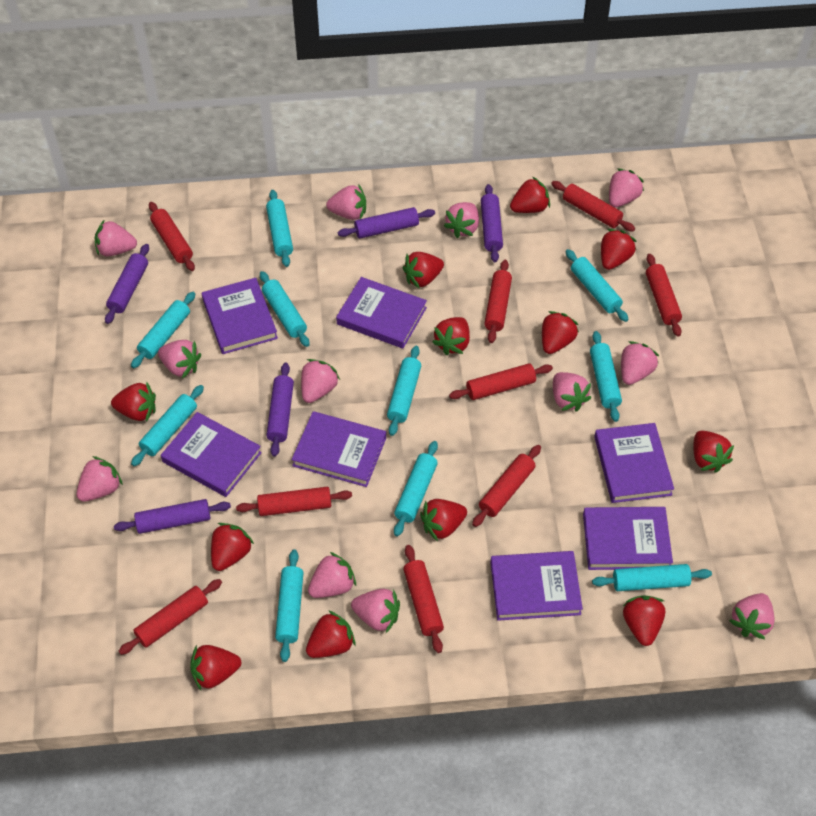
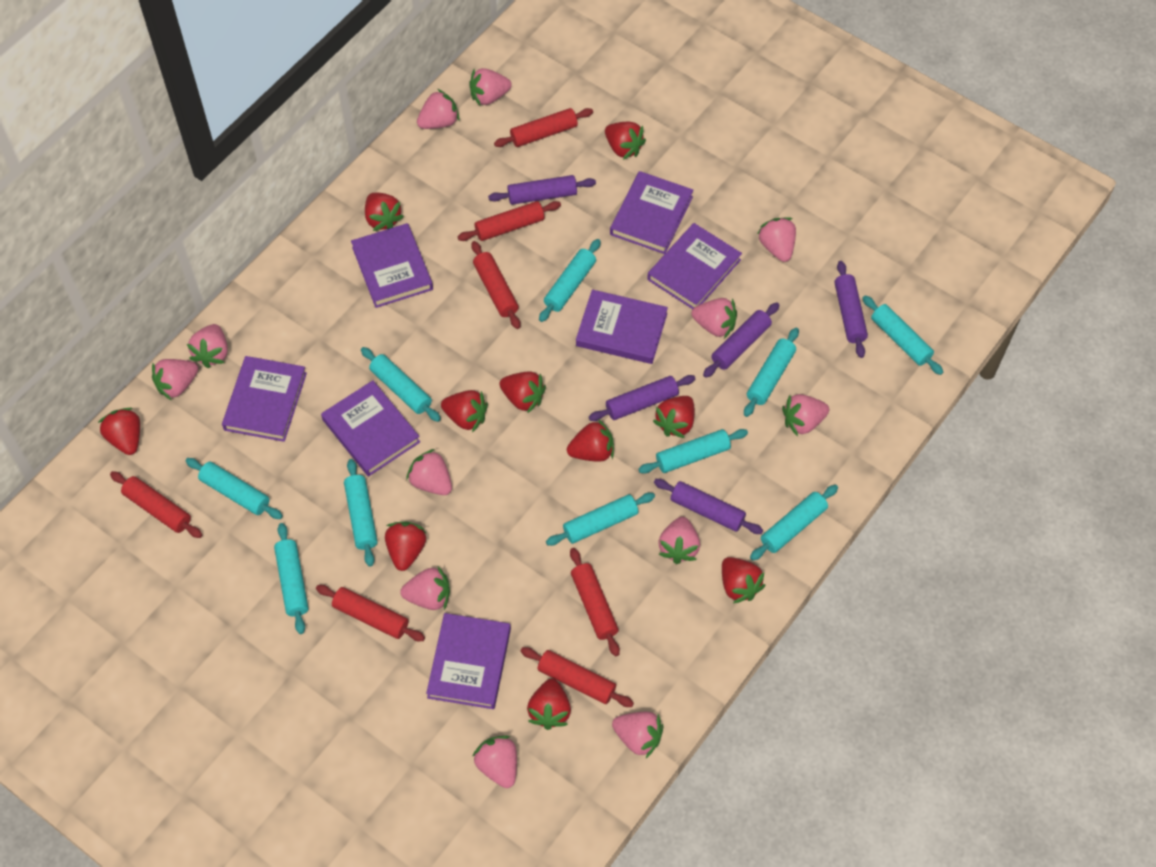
red rolling pin: 9 -> 7
red strawberry: 12 -> 10

